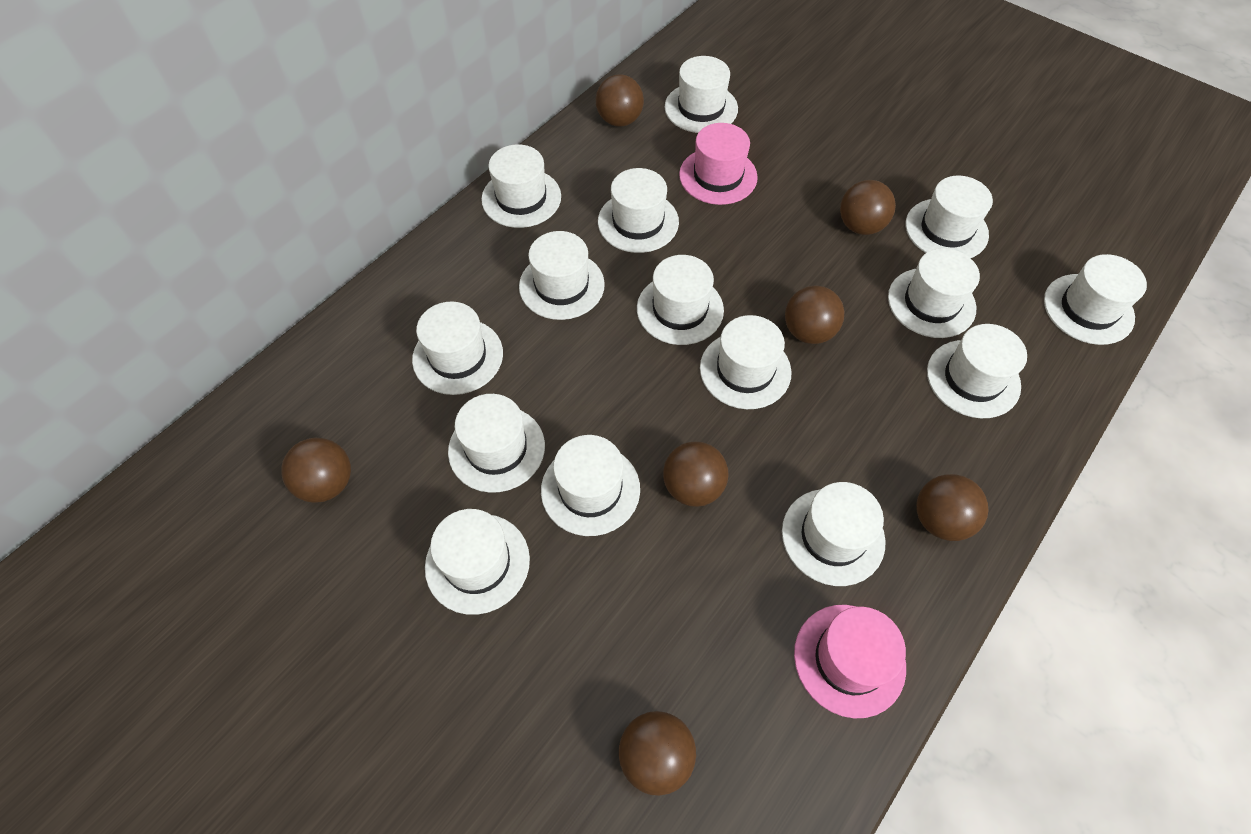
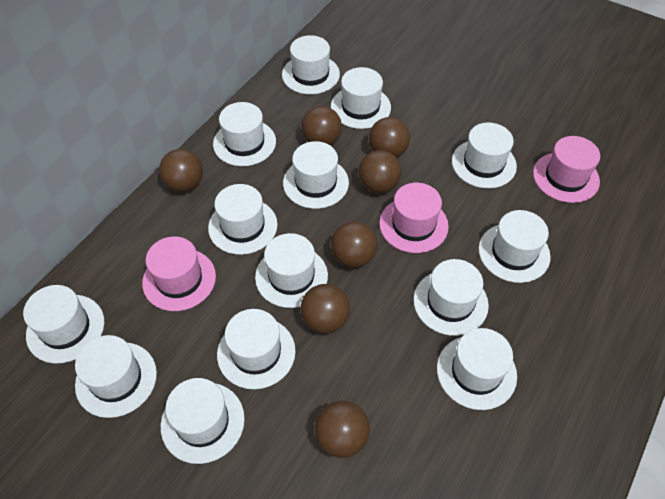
pink hat: 2 -> 3
white hat: 15 -> 14

